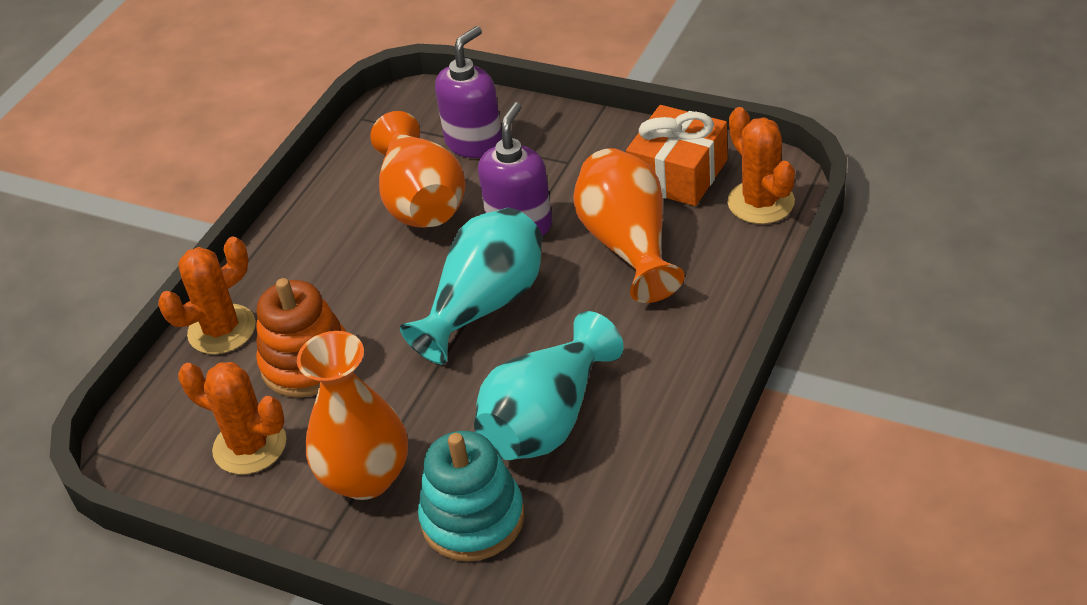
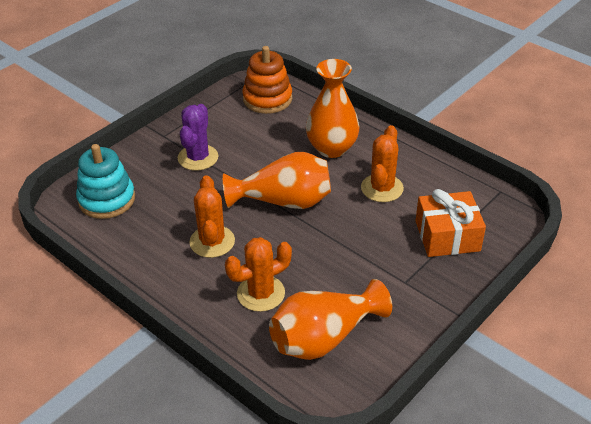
purple cactus: 0 -> 1
purple soap dispenser: 2 -> 0
turquoise vase: 2 -> 0

